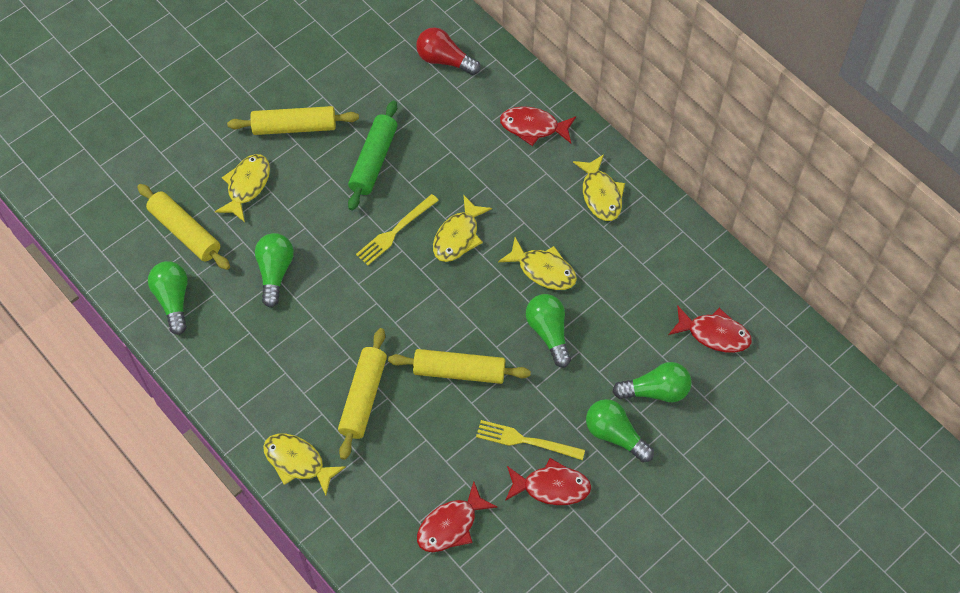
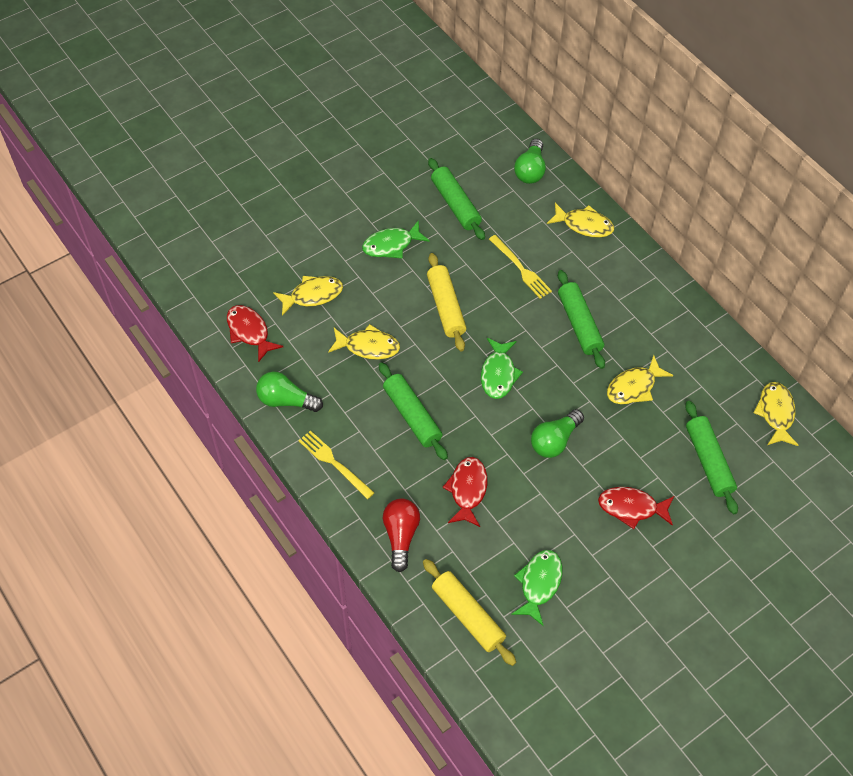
green fish: 0 -> 3
green light bulb: 5 -> 3
green rolling pin: 1 -> 4
red fish: 4 -> 3
yellow rolling pin: 4 -> 2

